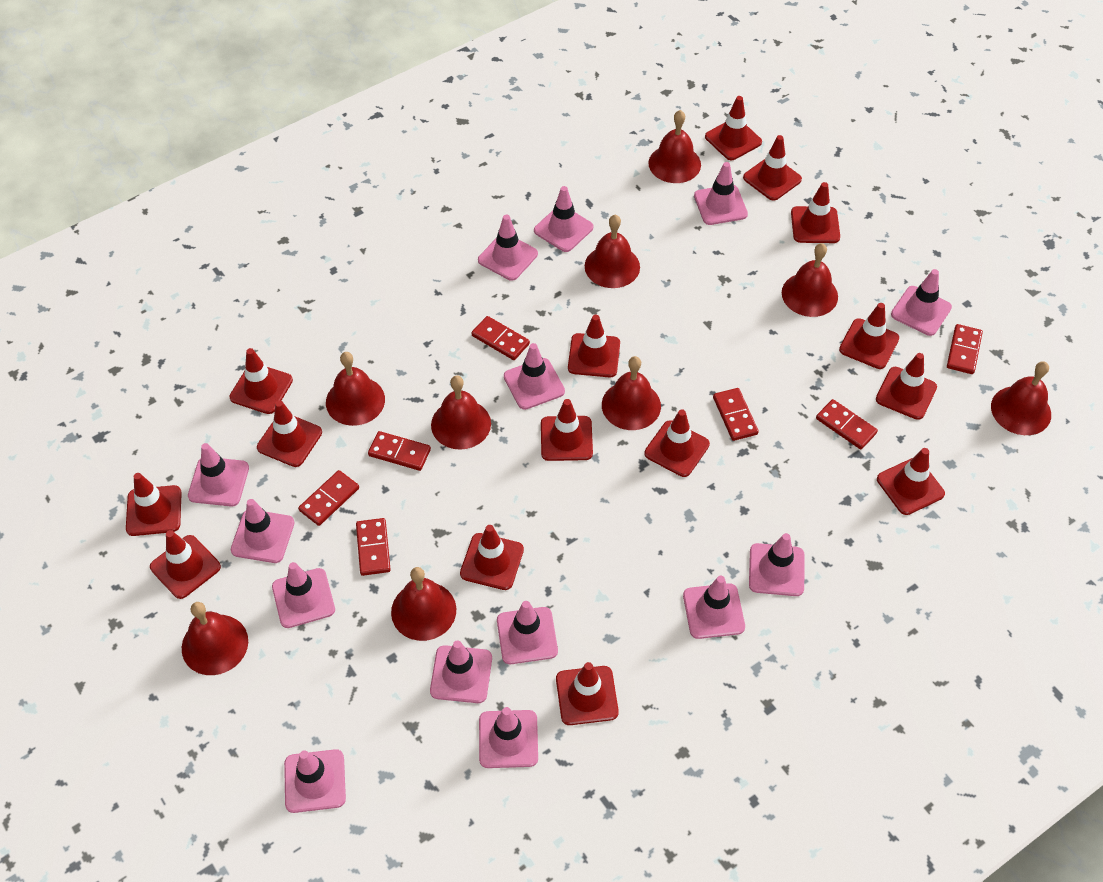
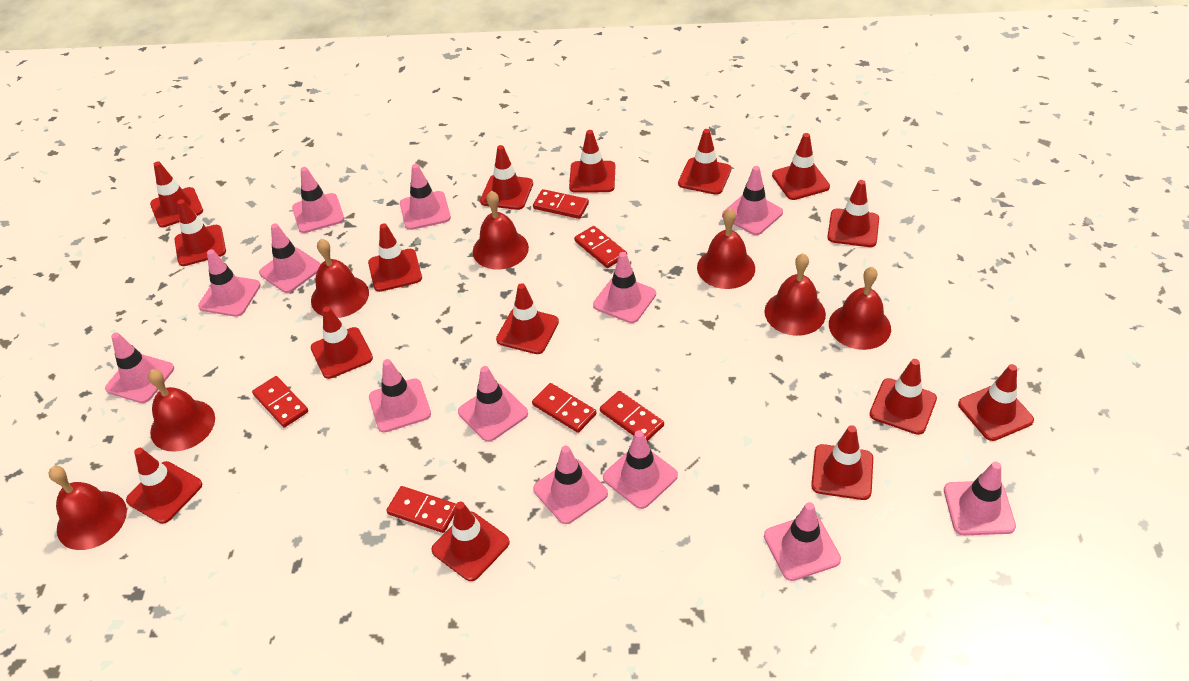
pink traffic cone: 14 -> 13
red bell: 9 -> 7
red domino: 7 -> 6

